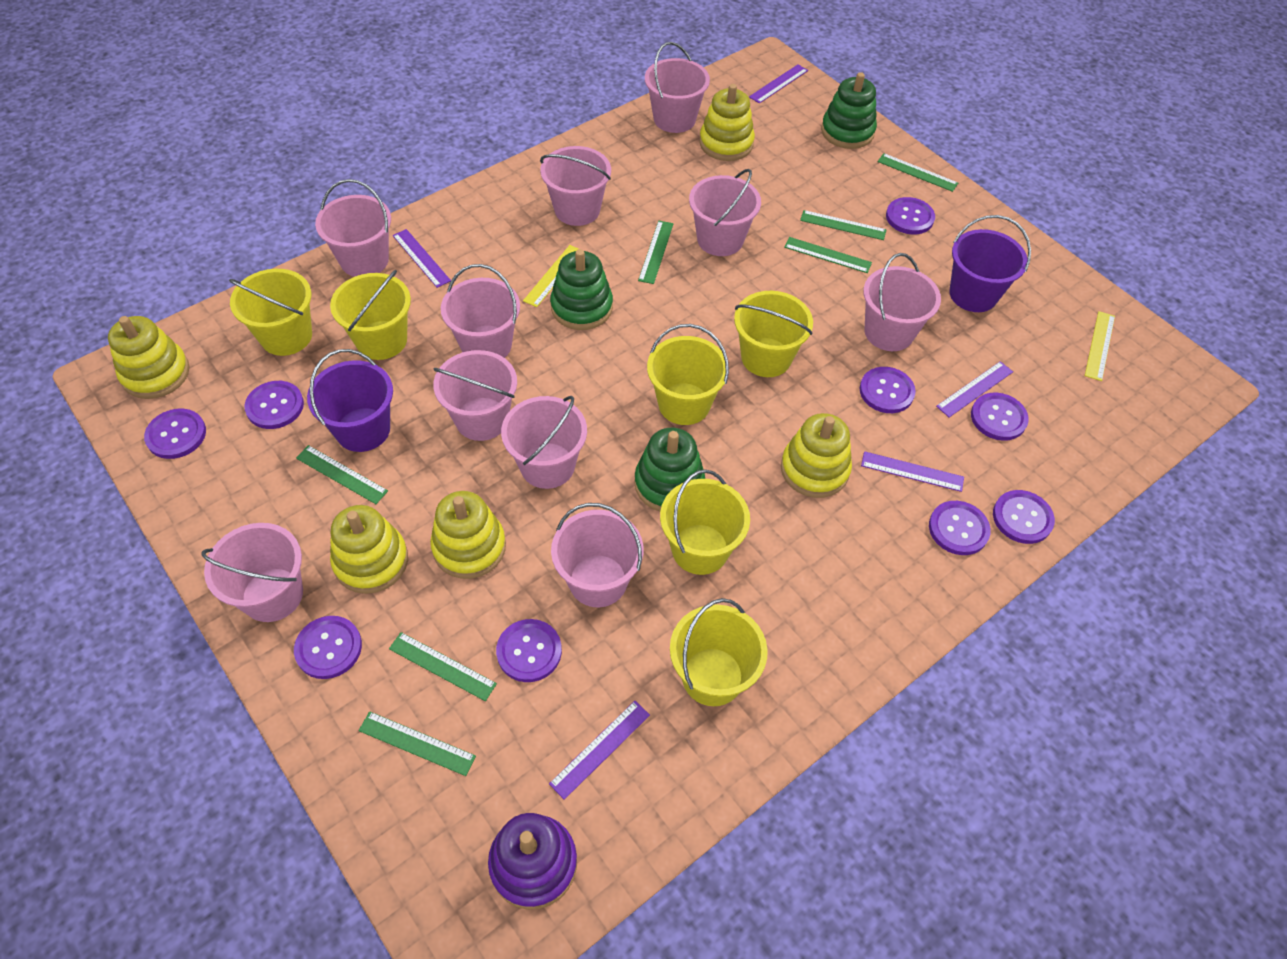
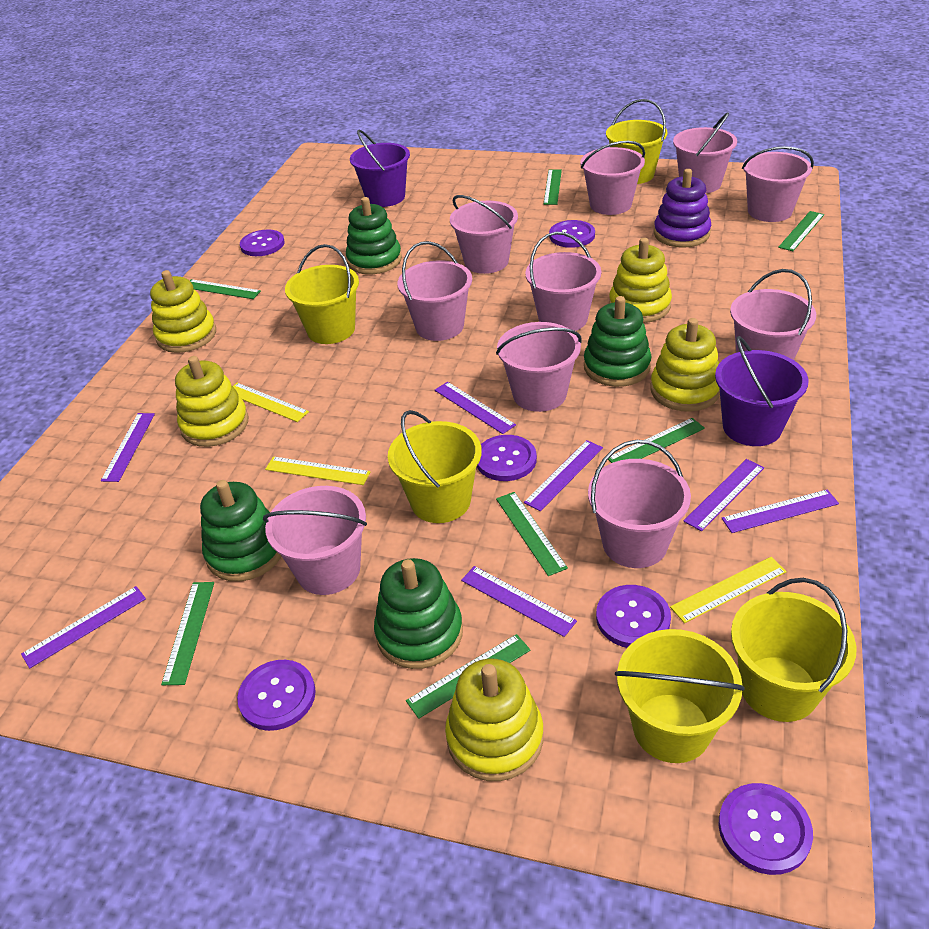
green stacking toy: 3 -> 4
purple button: 9 -> 6
purple ruler: 5 -> 7
yellow bucket: 6 -> 5
yellow ruler: 2 -> 3

